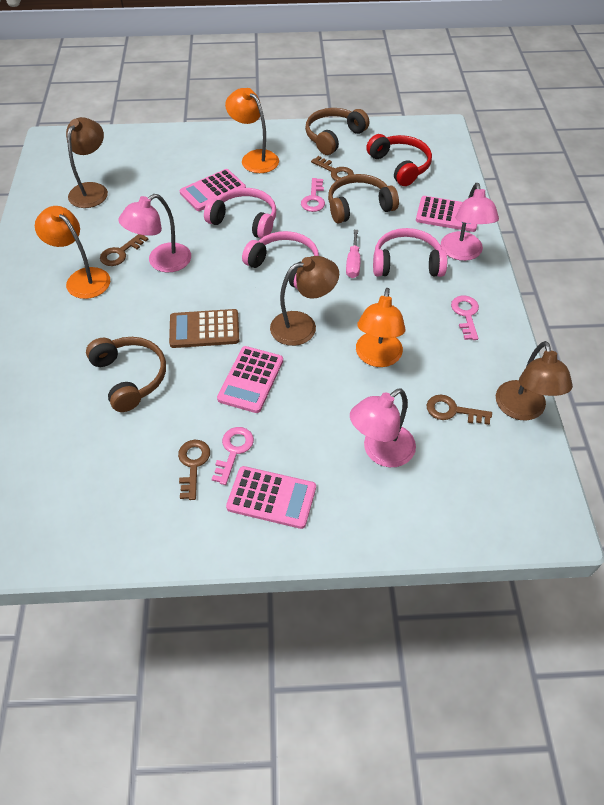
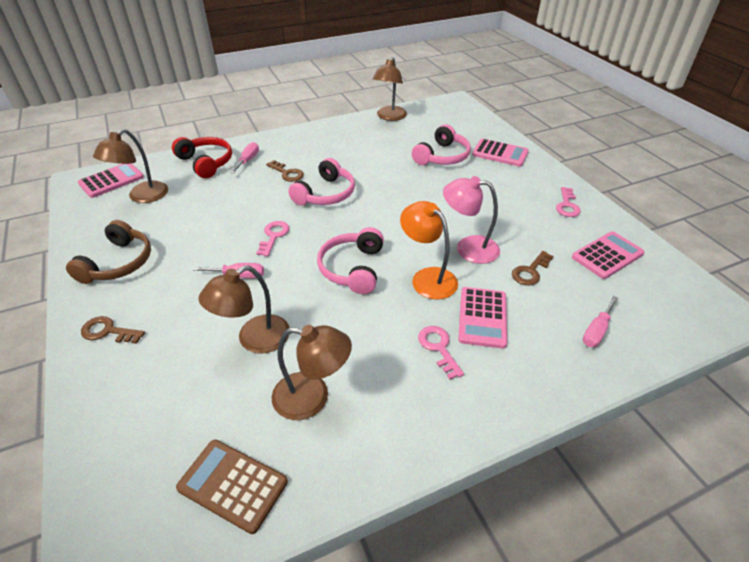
brown headphones: 3 -> 1
brown key: 4 -> 3
brown lamp: 3 -> 4
orange lamp: 3 -> 1
pink lamp: 3 -> 1
pink screwdriver: 1 -> 3

